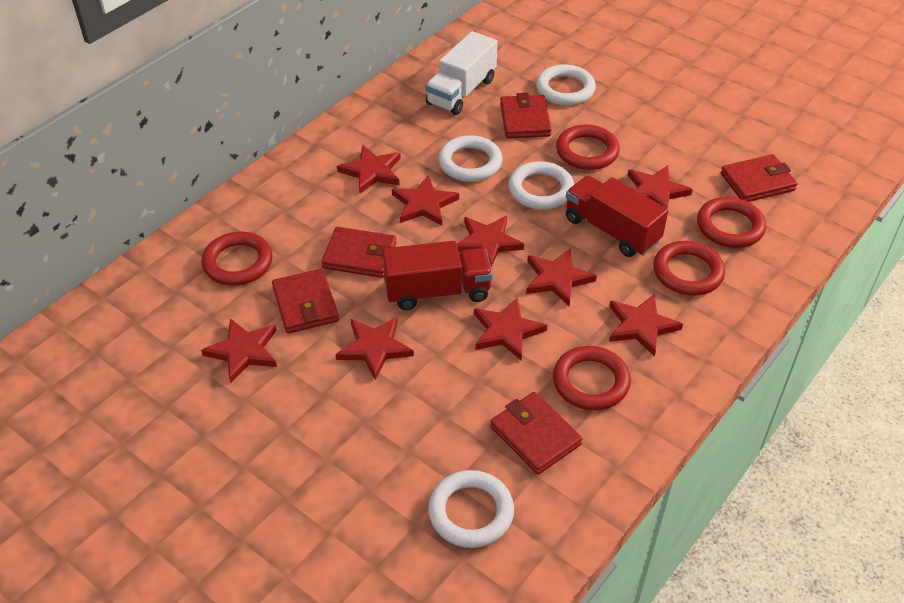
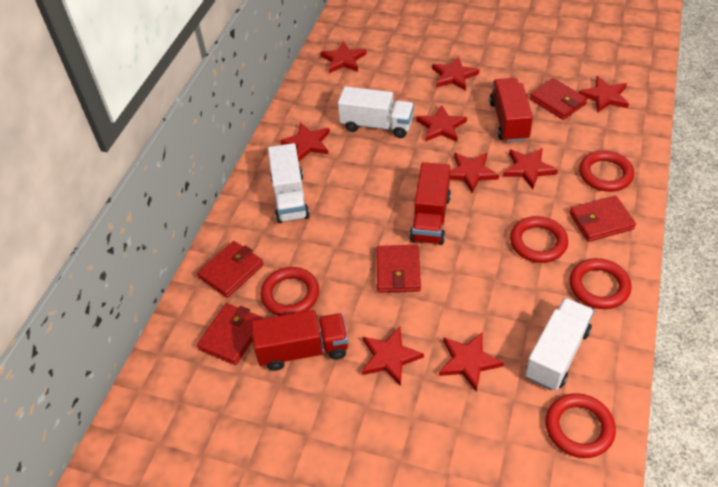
red truck: 2 -> 3
white ring: 4 -> 0
white truck: 1 -> 3

